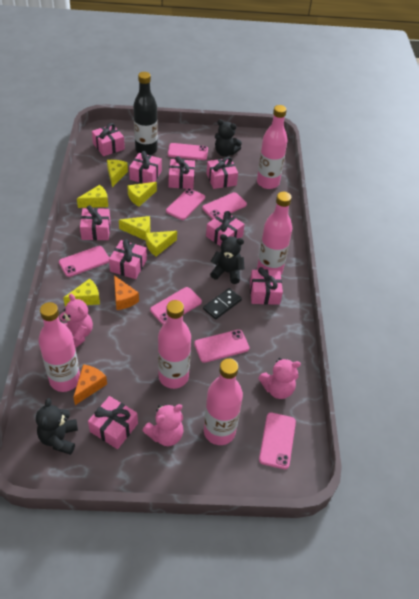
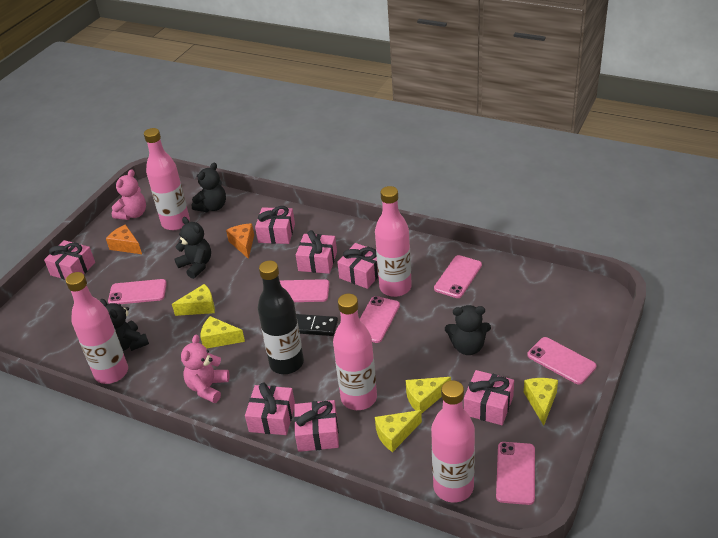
black teddy bear: 3 -> 4
pink gift: 9 -> 7
pink phone: 7 -> 6
pink teddy bear: 3 -> 2
yellow cheese: 6 -> 5

